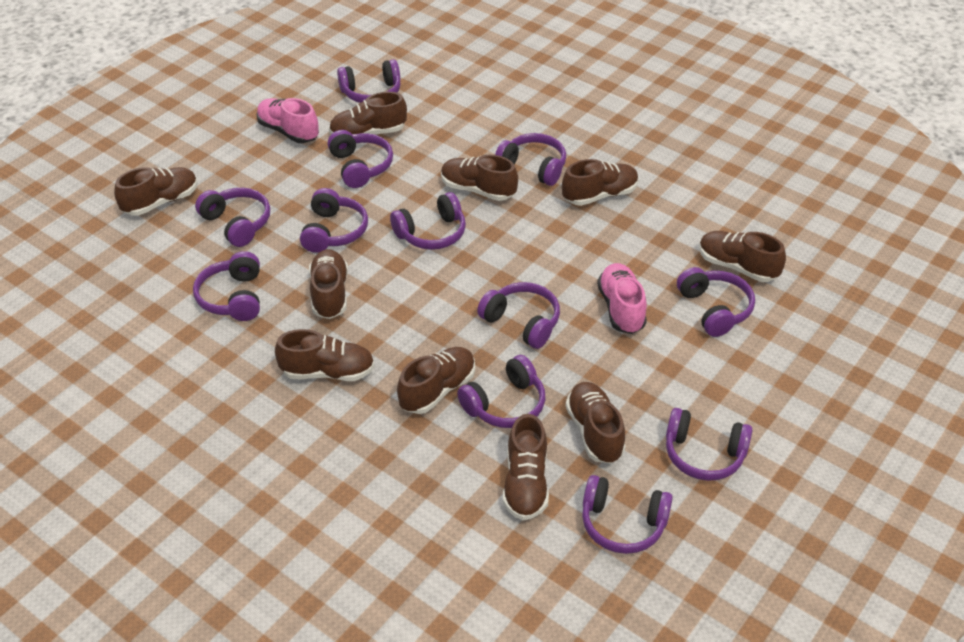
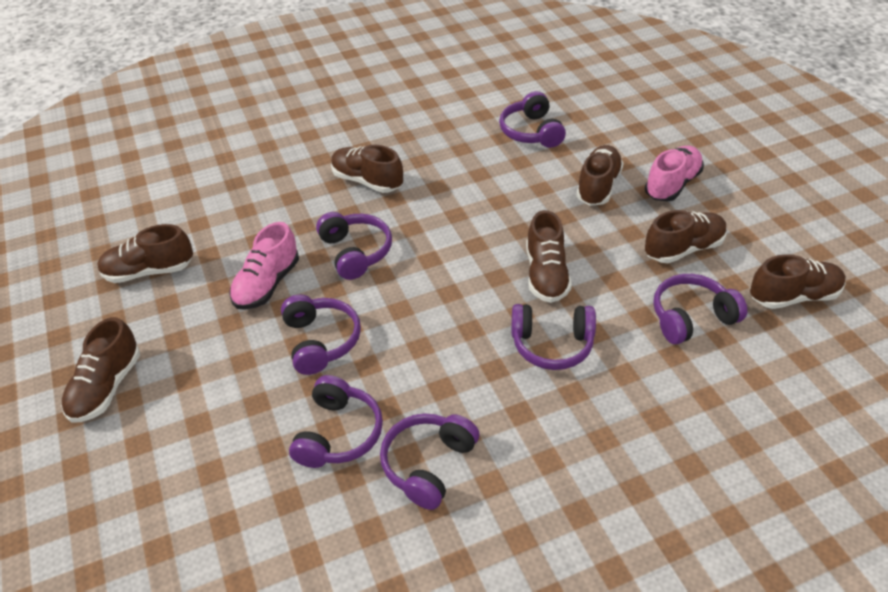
brown shoe: 10 -> 7
purple headphones: 12 -> 7

